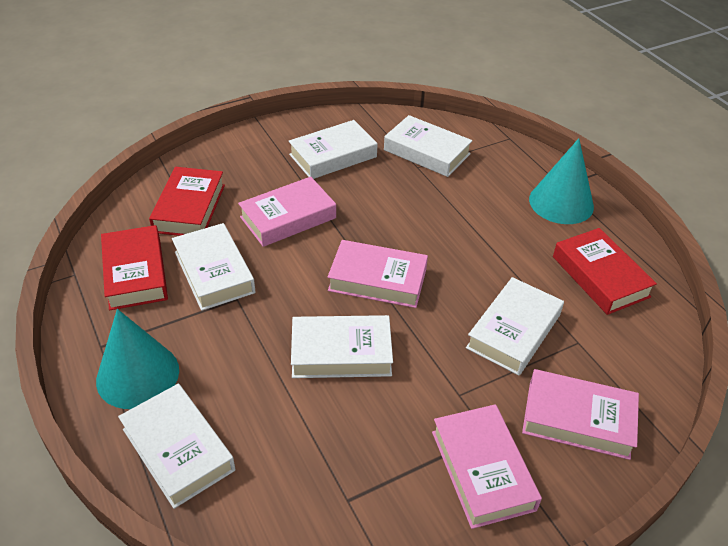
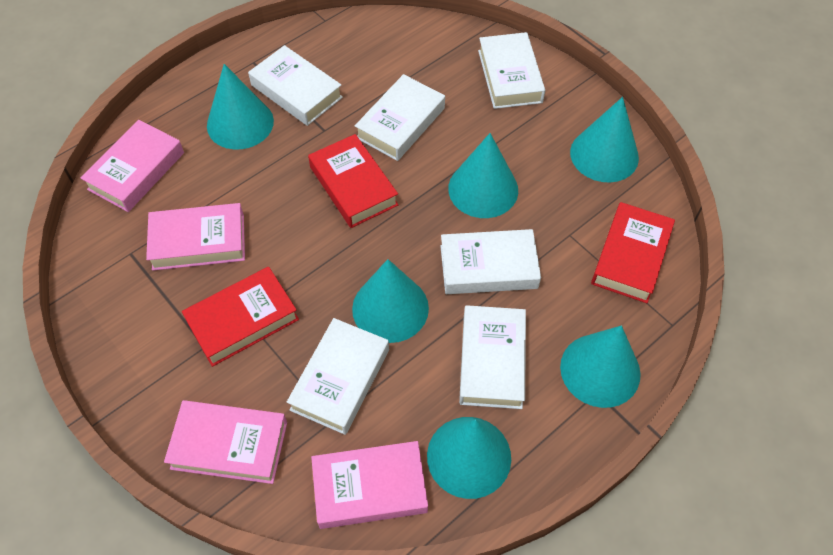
turquoise cone: 2 -> 6

